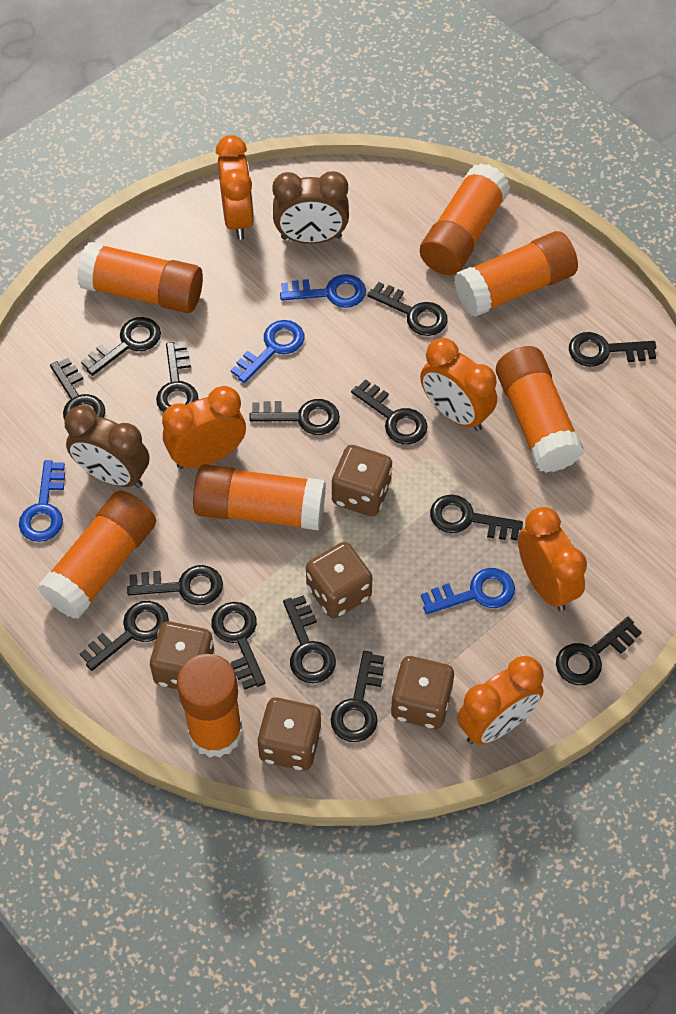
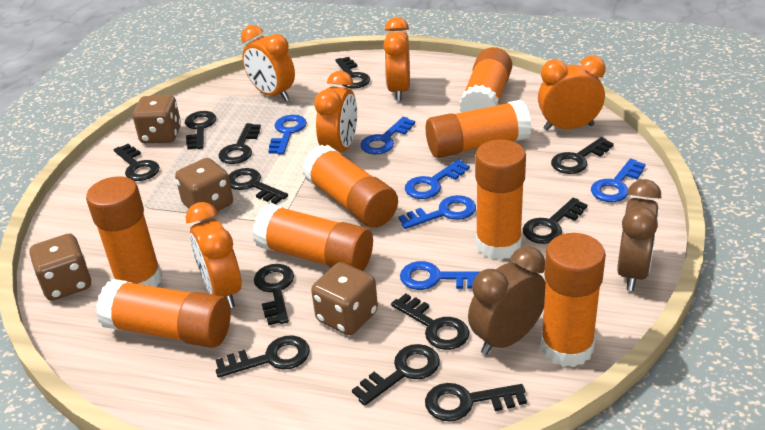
black key: 14 -> 12
blue key: 4 -> 6
brown dice: 5 -> 4
orange glue stick: 7 -> 8

